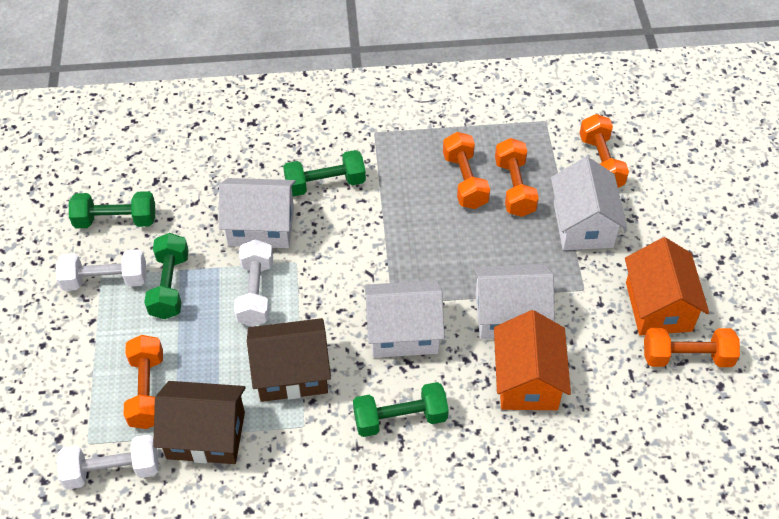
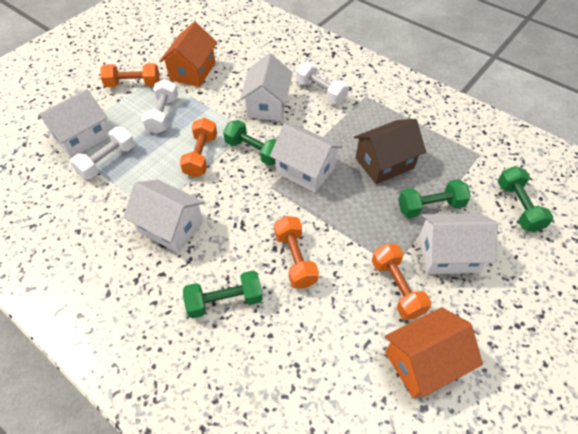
brown house: 2 -> 1
orange dumbbell: 5 -> 4
white house: 4 -> 5

